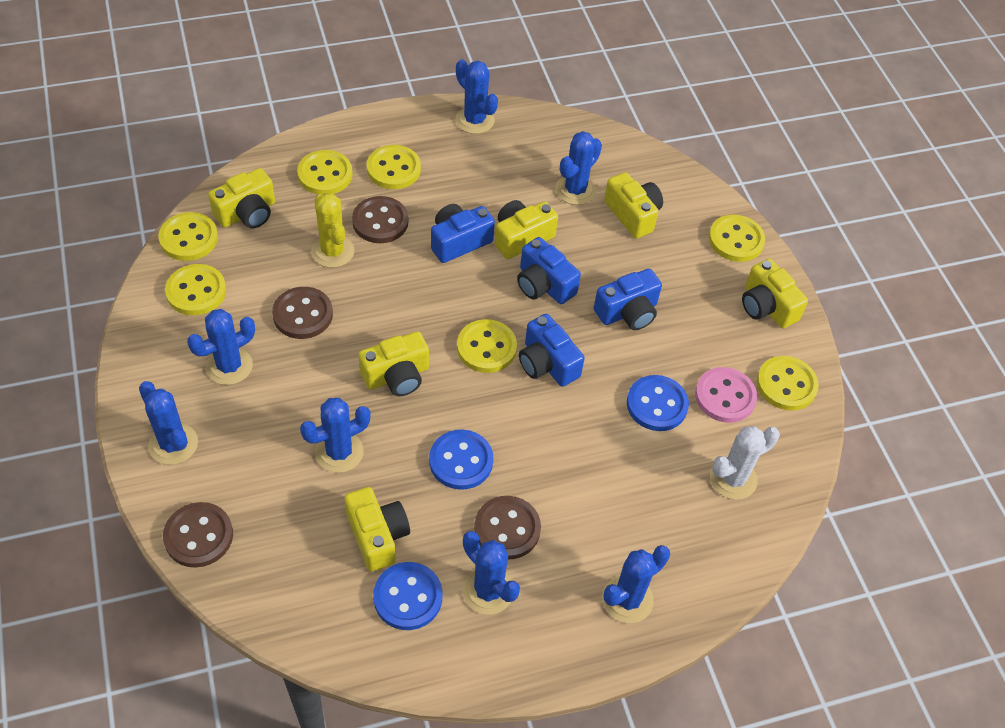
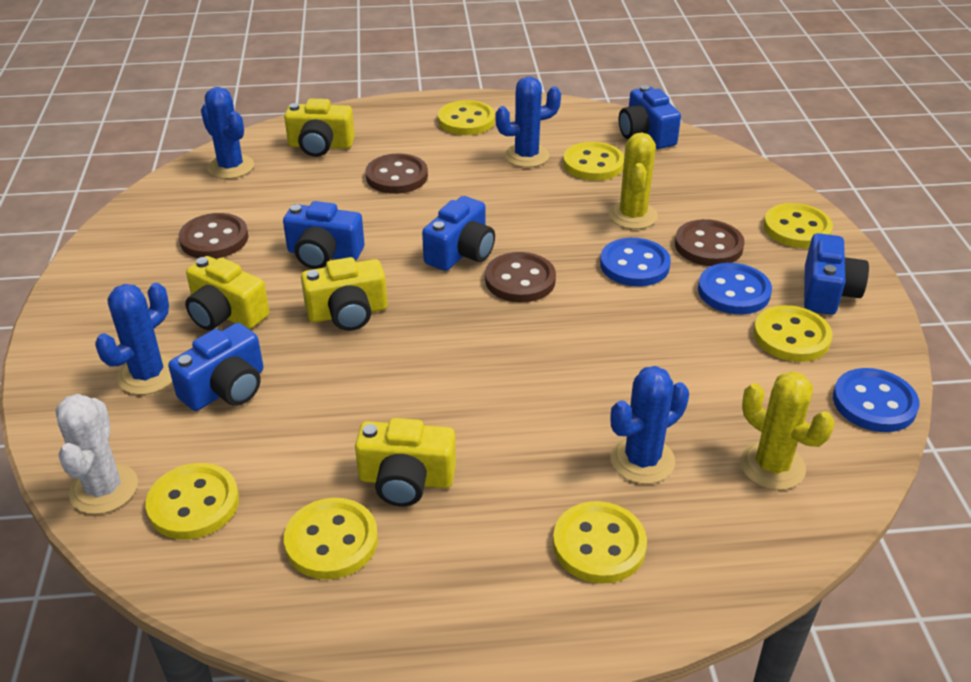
blue cactus: 7 -> 4
blue camera: 4 -> 5
pink button: 1 -> 0
yellow cactus: 1 -> 2
yellow camera: 6 -> 4

